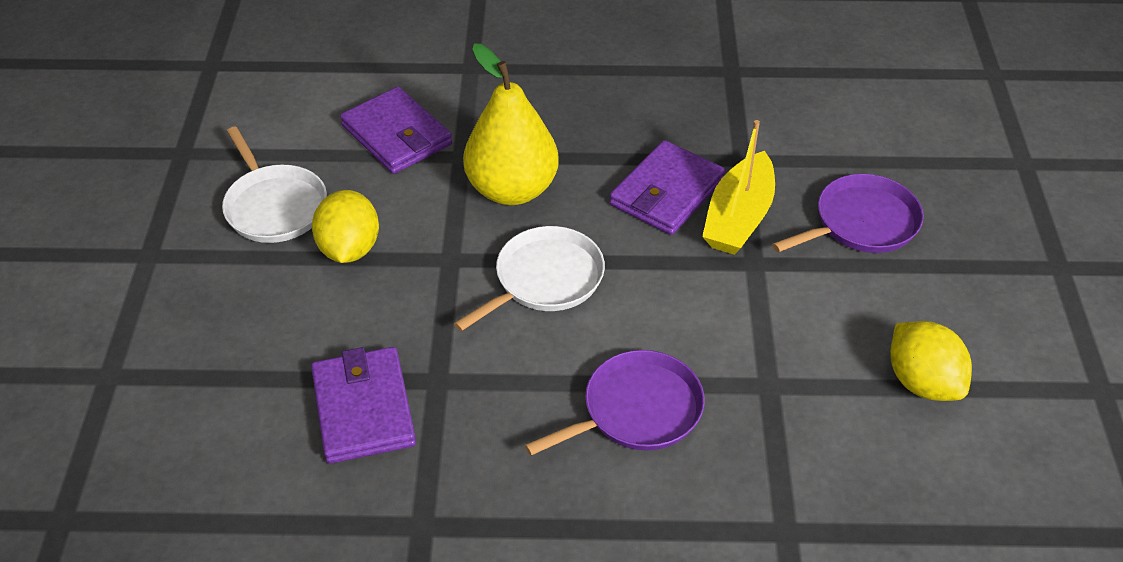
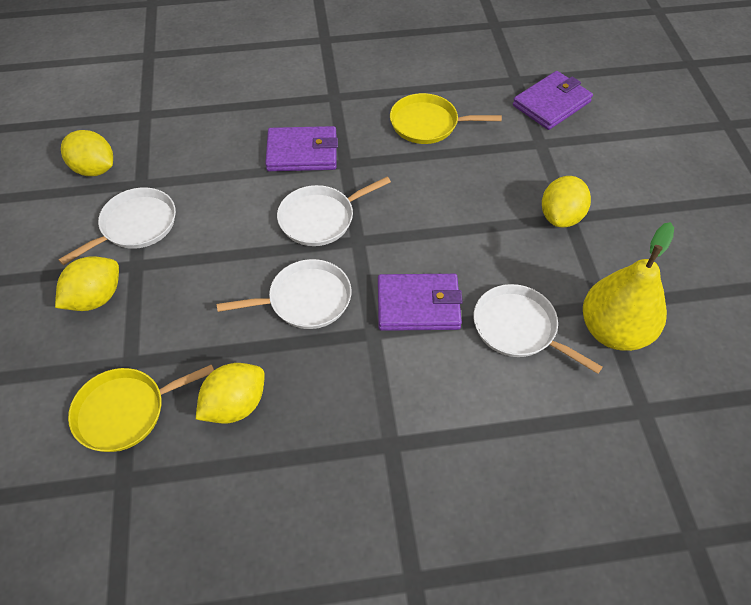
purple pan: 2 -> 0
white pan: 2 -> 4
yellow boat: 1 -> 0
yellow lemon: 2 -> 4
yellow pan: 0 -> 2

